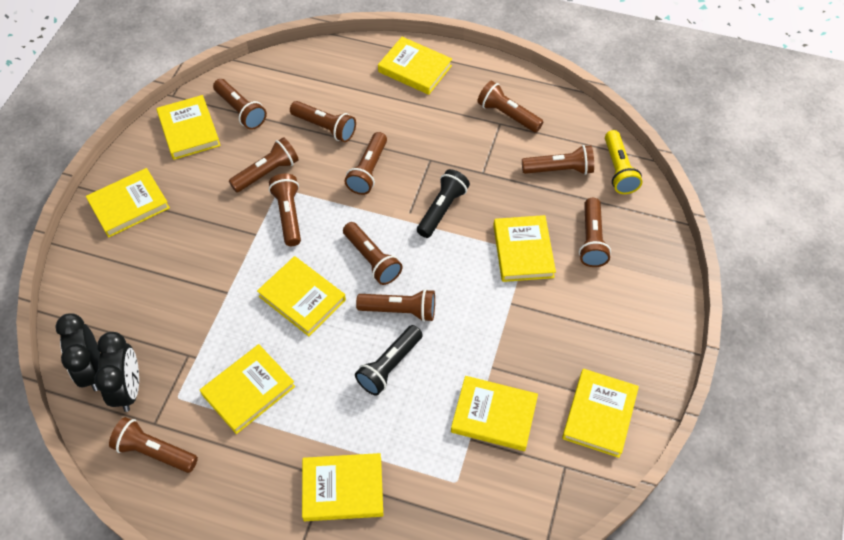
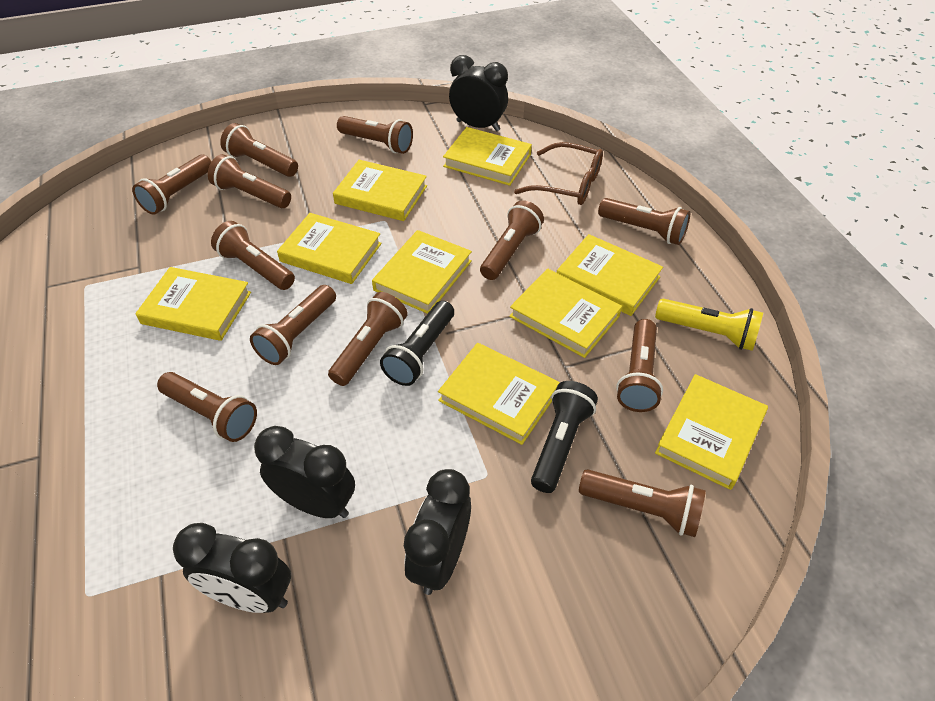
black clock: 2 -> 4
brown flashlight: 11 -> 12
brown glasses: 0 -> 1

